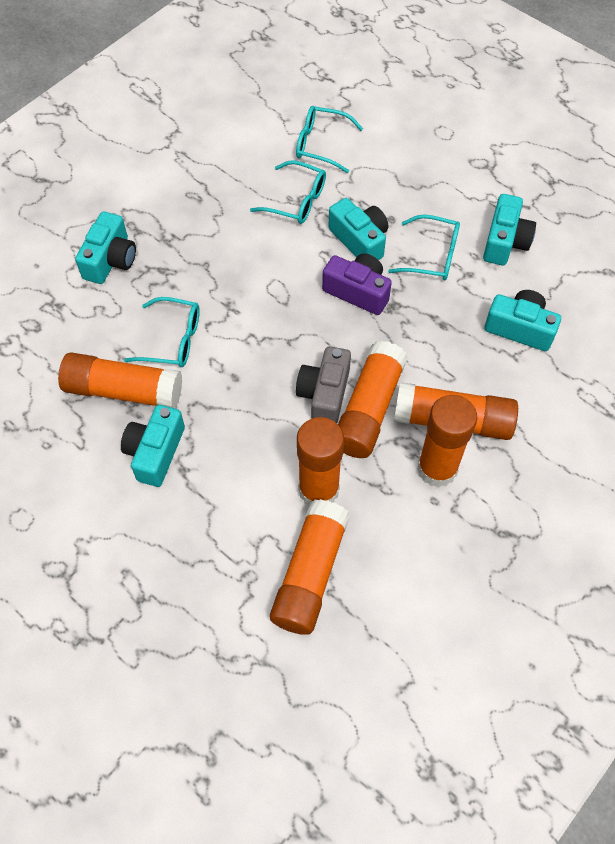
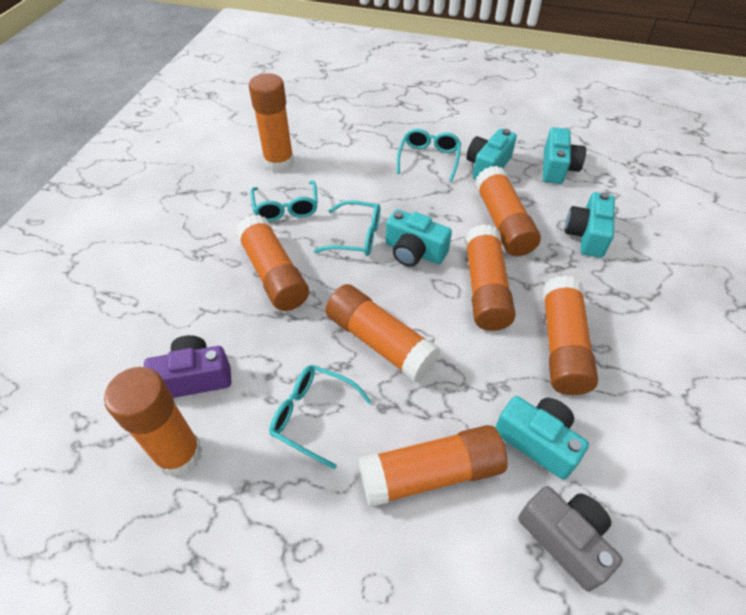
orange glue stick: 6 -> 8

